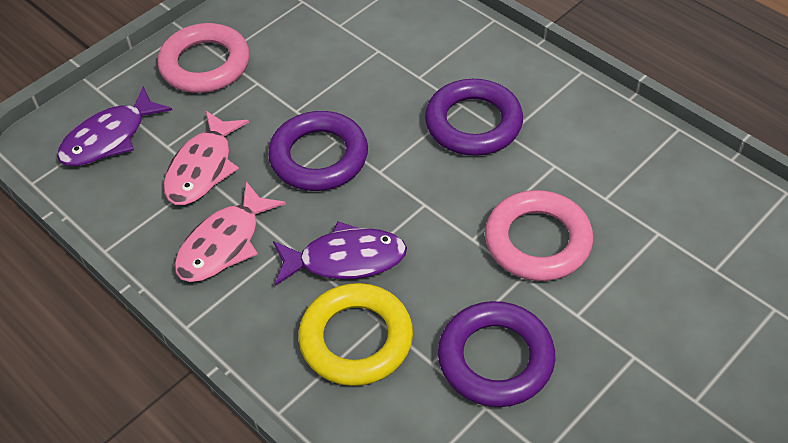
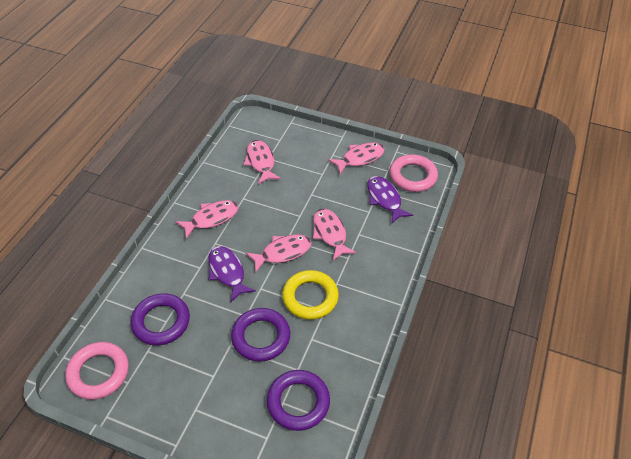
pink fish: 2 -> 5

